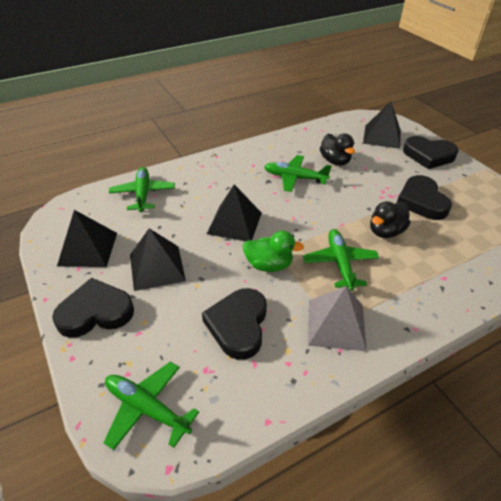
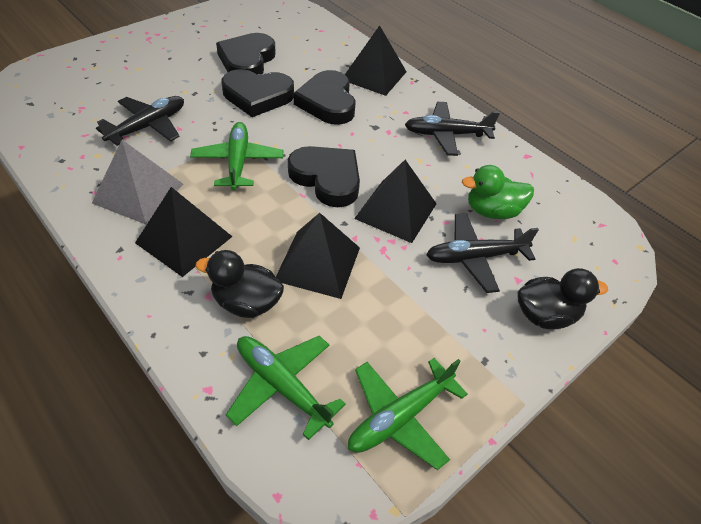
black plane: 0 -> 3
green plane: 4 -> 3

